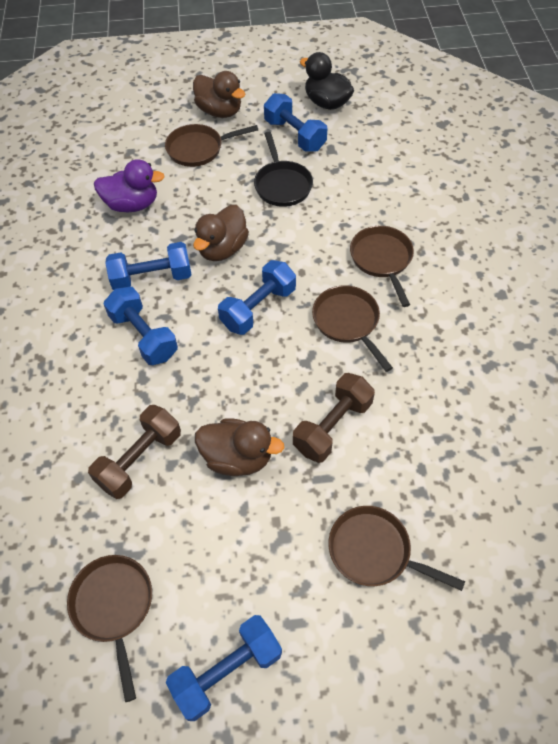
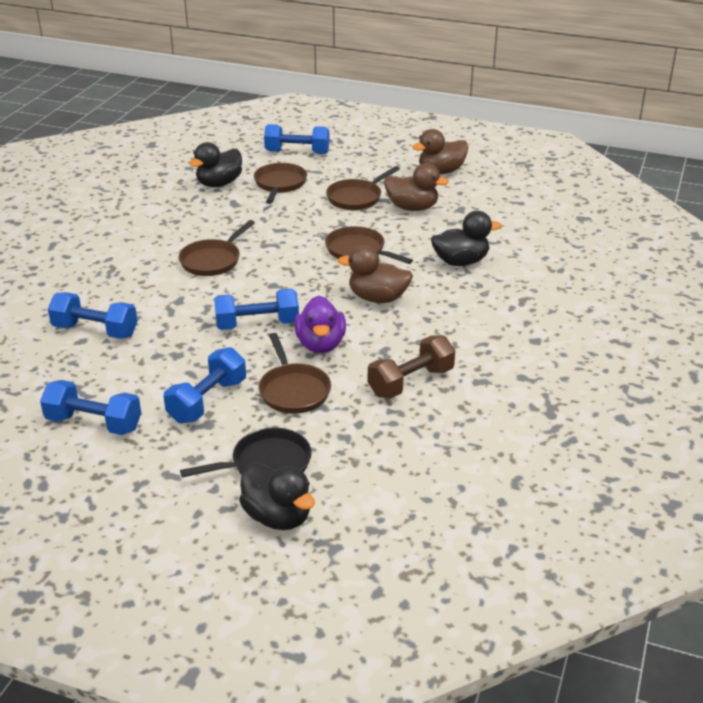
black duck: 1 -> 3
brown dumbbell: 2 -> 1

